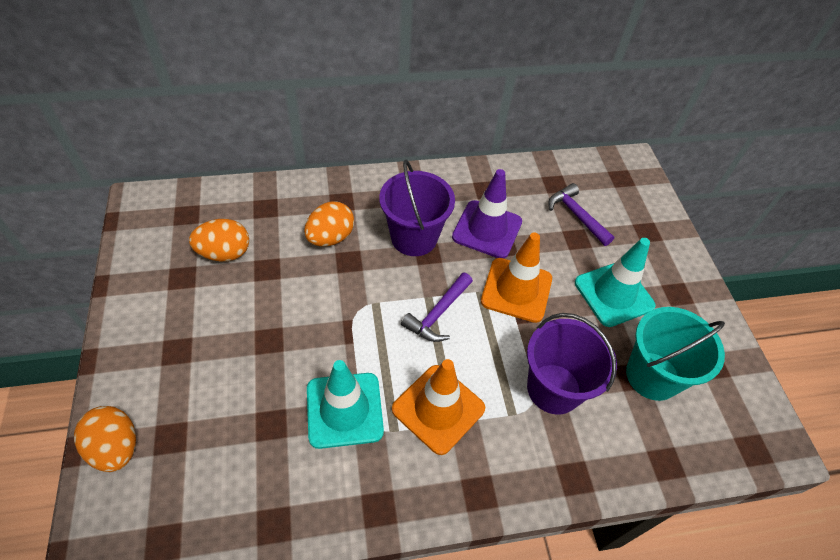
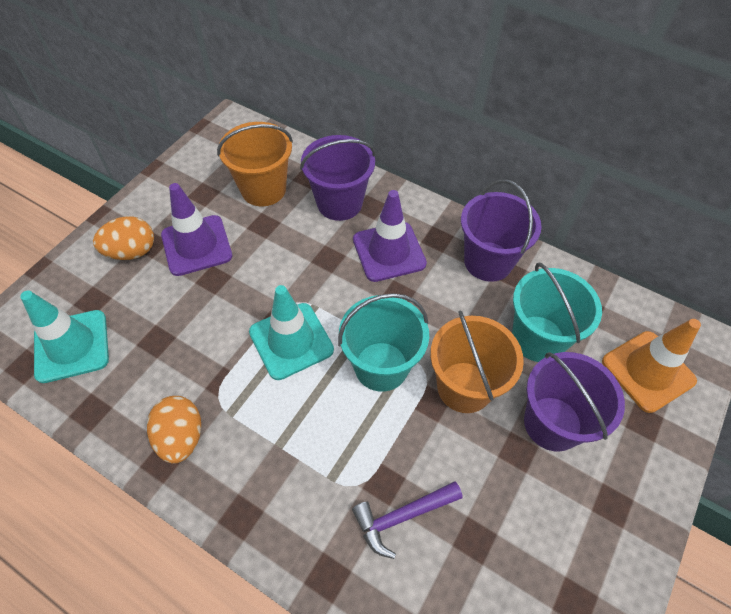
orange bucket: 0 -> 2
orange egg: 3 -> 2
orange traffic cone: 2 -> 1
purple bucket: 2 -> 3
purple hammer: 2 -> 1
purple traffic cone: 1 -> 2
turquoise bucket: 1 -> 2

